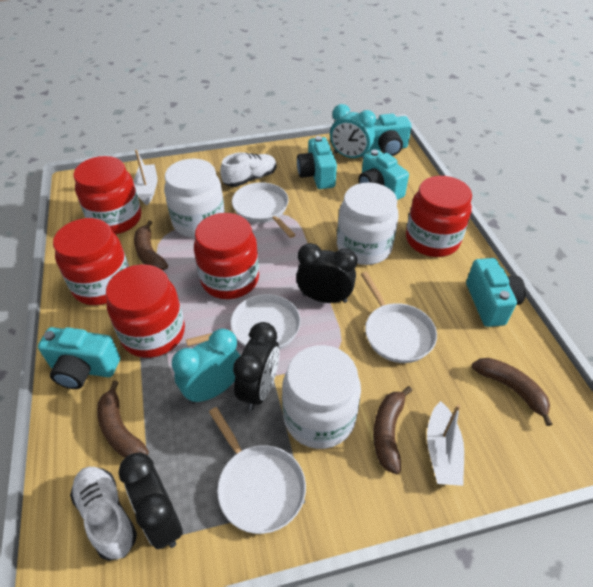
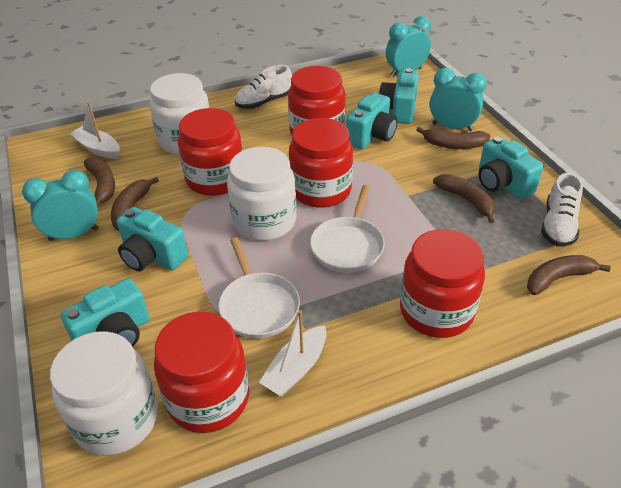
black clock: 3 -> 0
brown banana: 4 -> 5
turquoise clock: 2 -> 3
white pan: 4 -> 2

